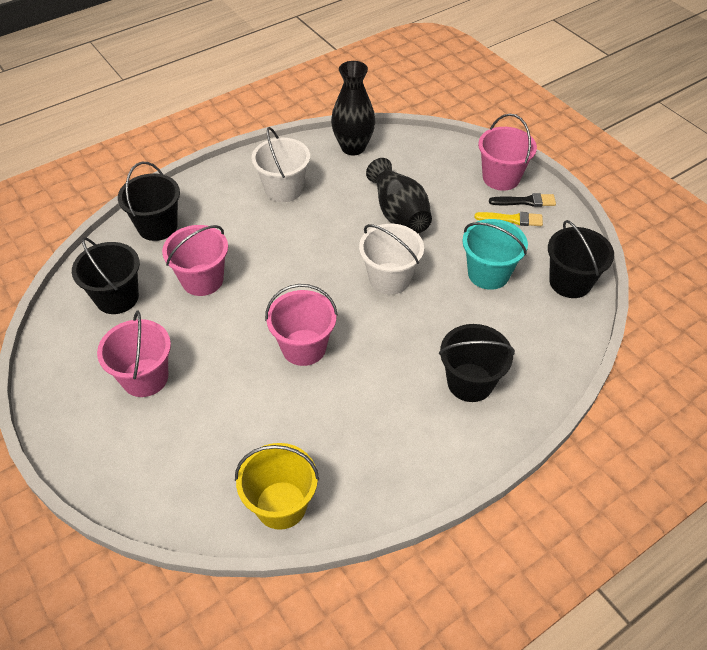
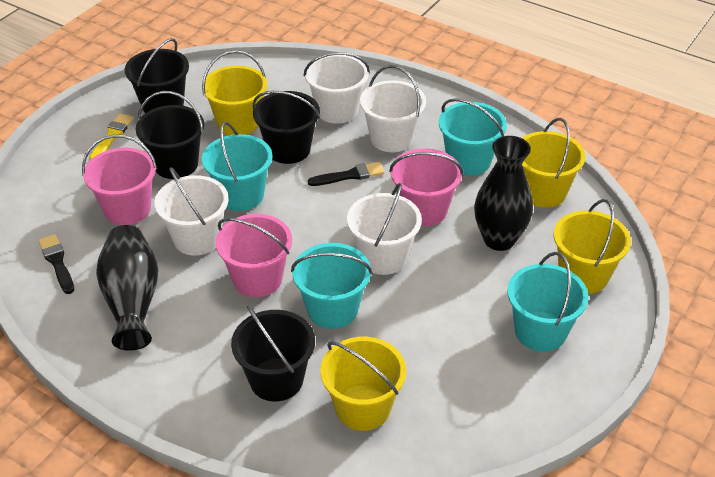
black brush: 1 -> 2
pink bucket: 4 -> 3
turquoise bucket: 1 -> 4
white bucket: 2 -> 4
yellow bucket: 1 -> 4

